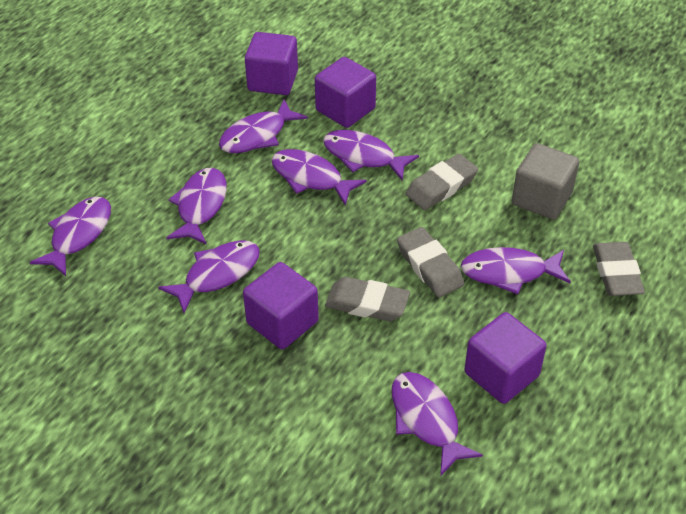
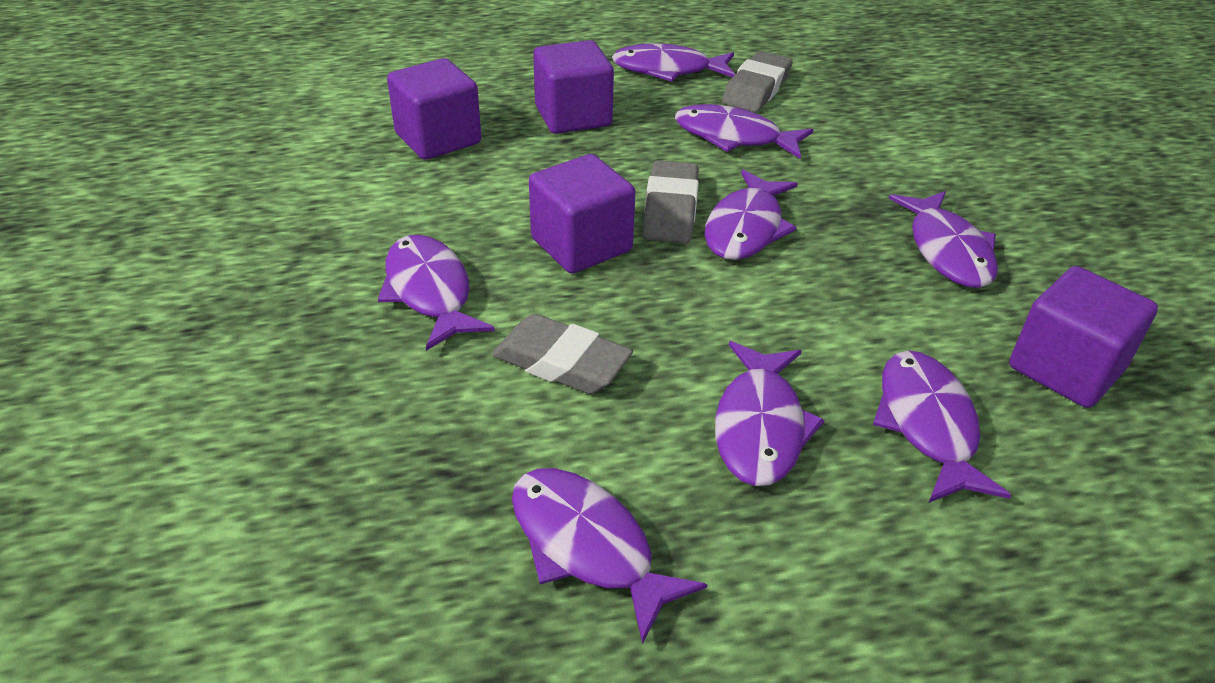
grey cube: 1 -> 0
grey eraser: 4 -> 3

